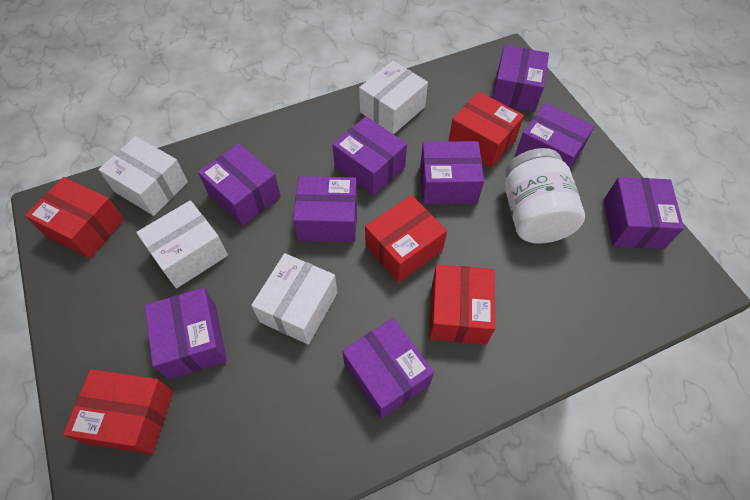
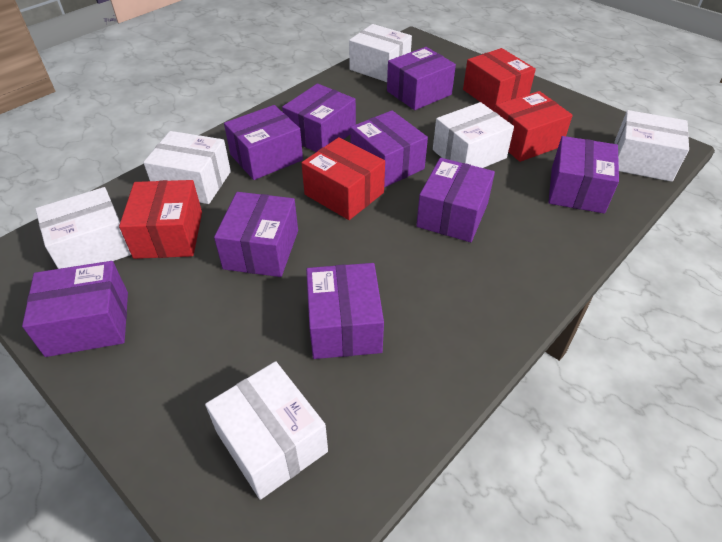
red box: 5 -> 4
white box: 4 -> 6
white jar: 1 -> 0

